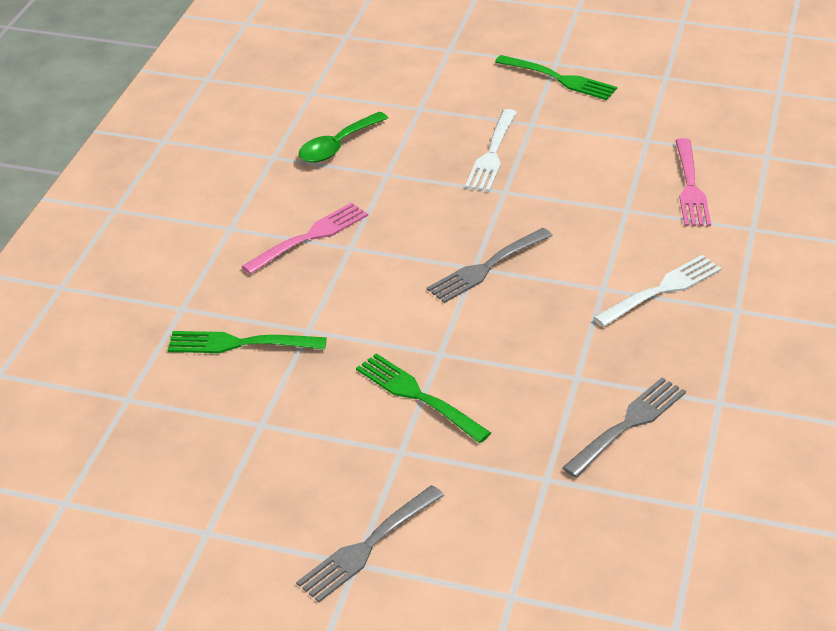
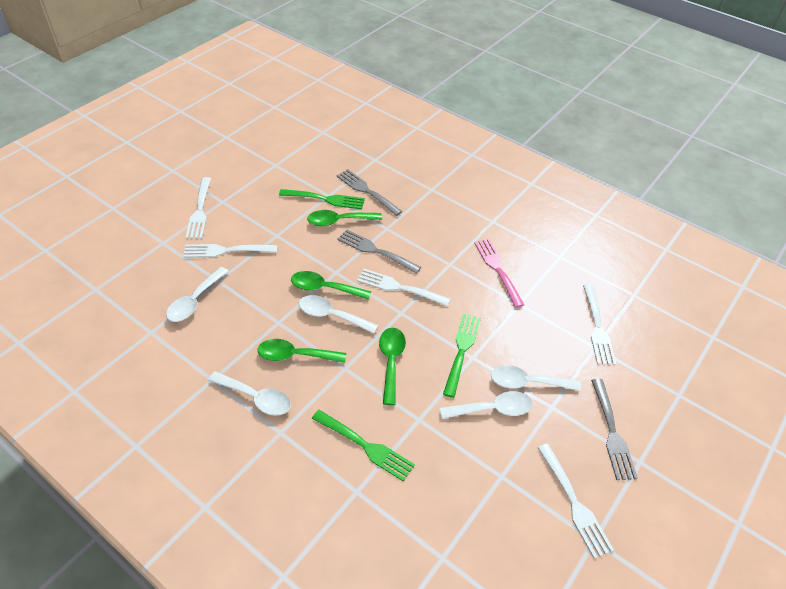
green spoon: 1 -> 4
pink fork: 2 -> 1
white fork: 2 -> 5
white spoon: 0 -> 5

